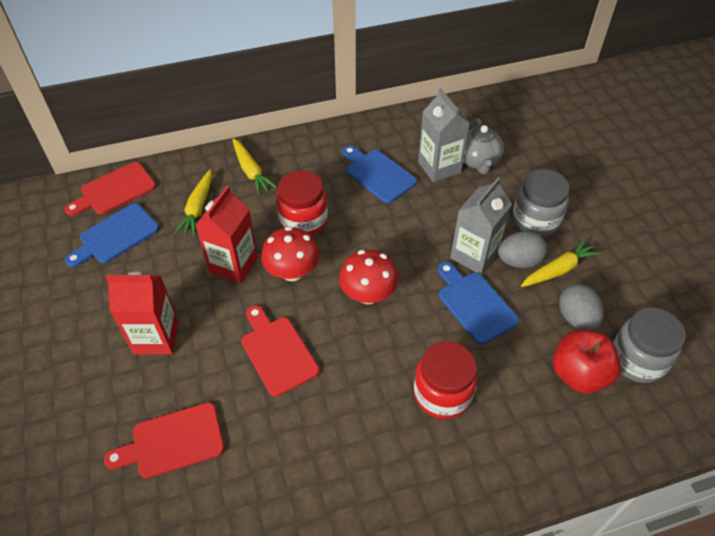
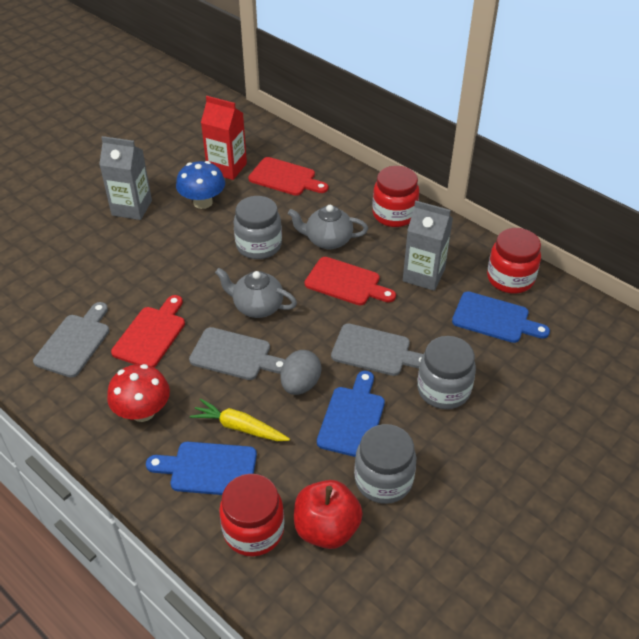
blue mushroom: 0 -> 1
grey cutting board: 0 -> 3
grey egg: 2 -> 1
grey jar: 2 -> 3
grey teapot: 1 -> 2
red carton: 2 -> 1
red jar: 2 -> 3
red mushroom: 2 -> 1
yellow carrot: 3 -> 1

